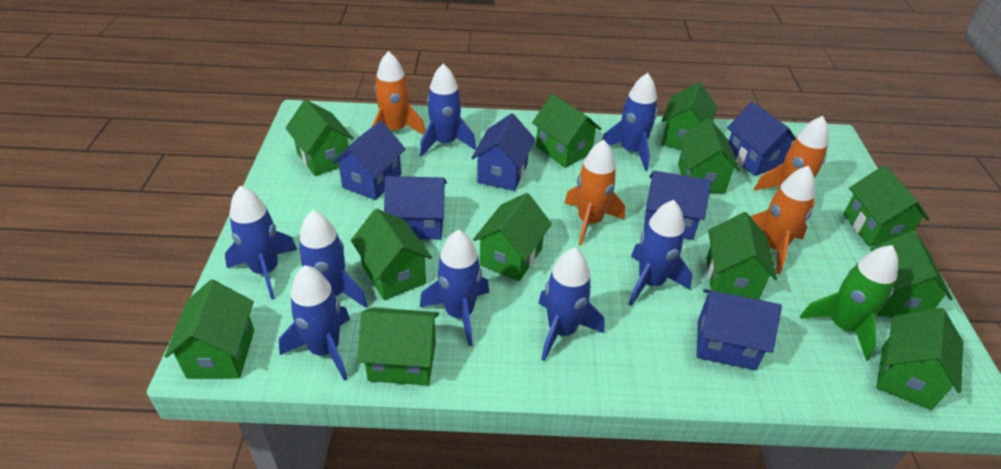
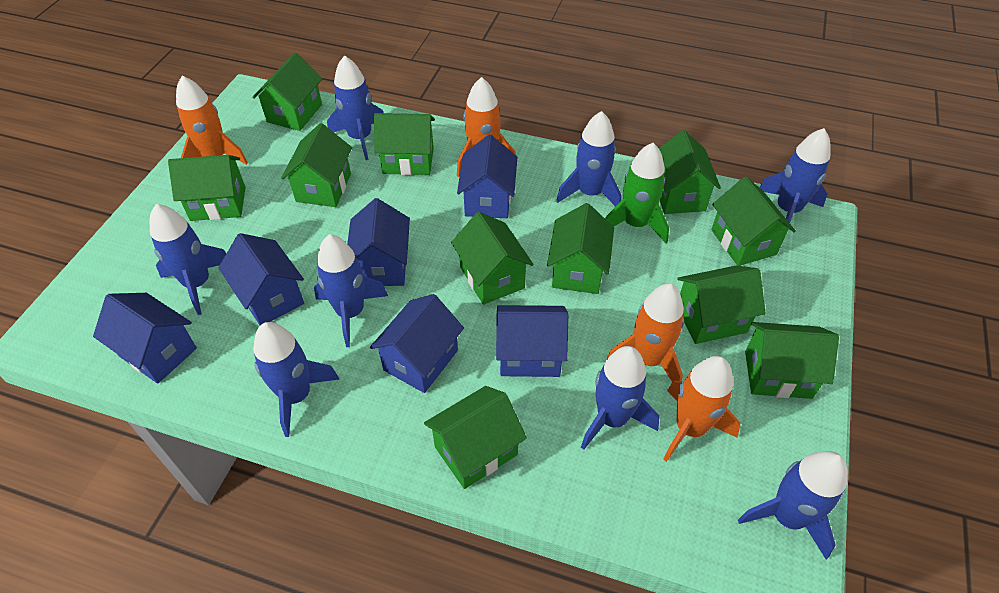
green house: 12 -> 11

